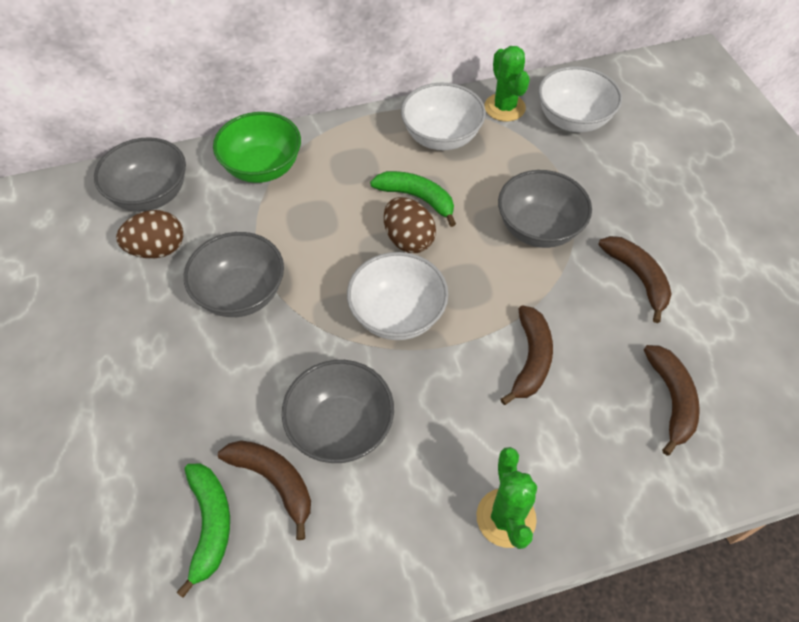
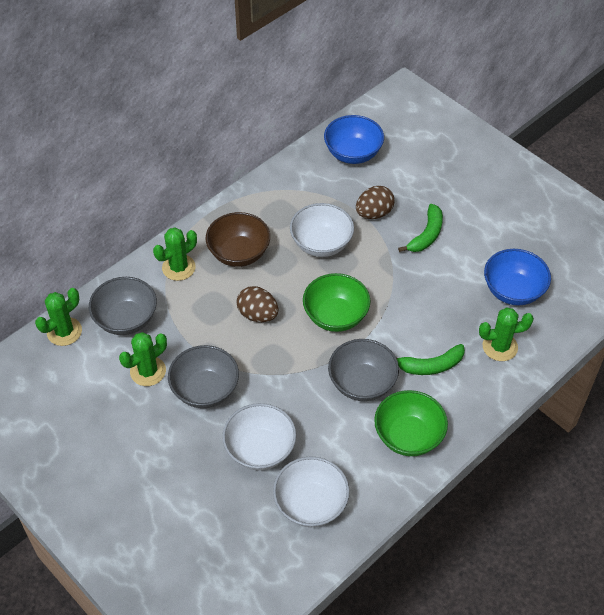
blue bowl: 0 -> 2
brown banana: 4 -> 0
brown bowl: 0 -> 1
green bowl: 1 -> 2
green cactus: 2 -> 4
grey bowl: 4 -> 3

